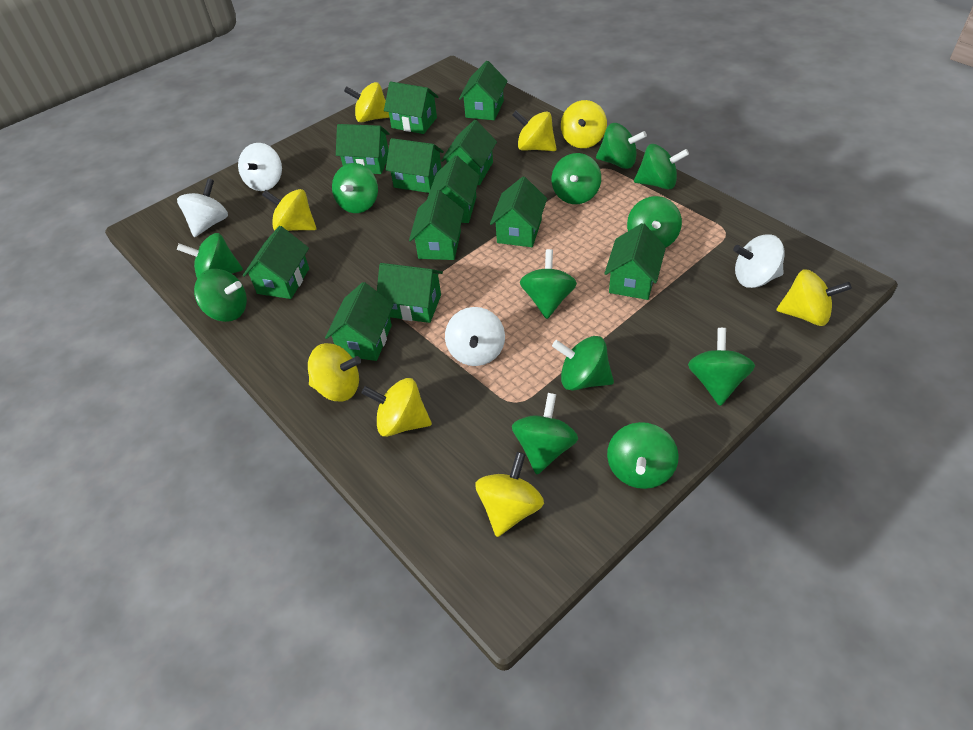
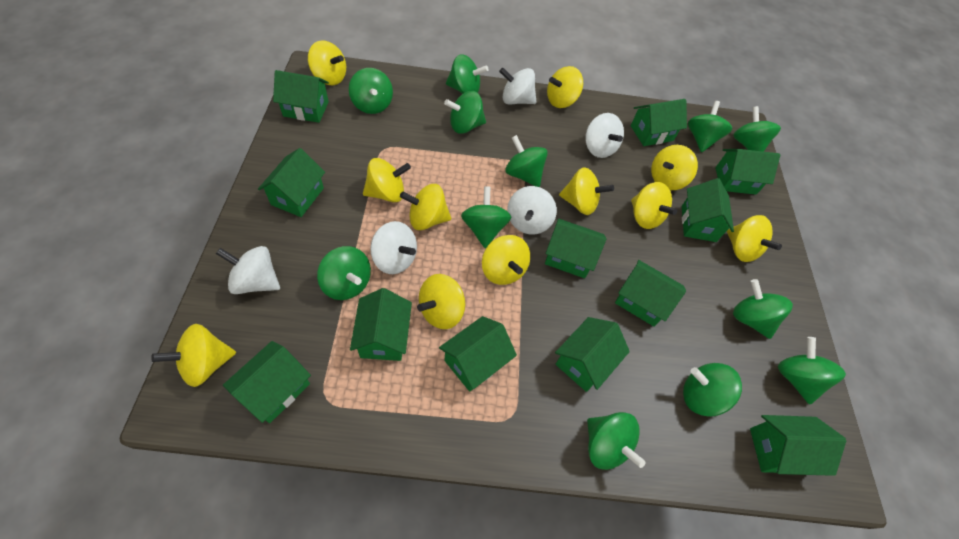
white spinning top: 4 -> 5
yellow spinning top: 8 -> 11

